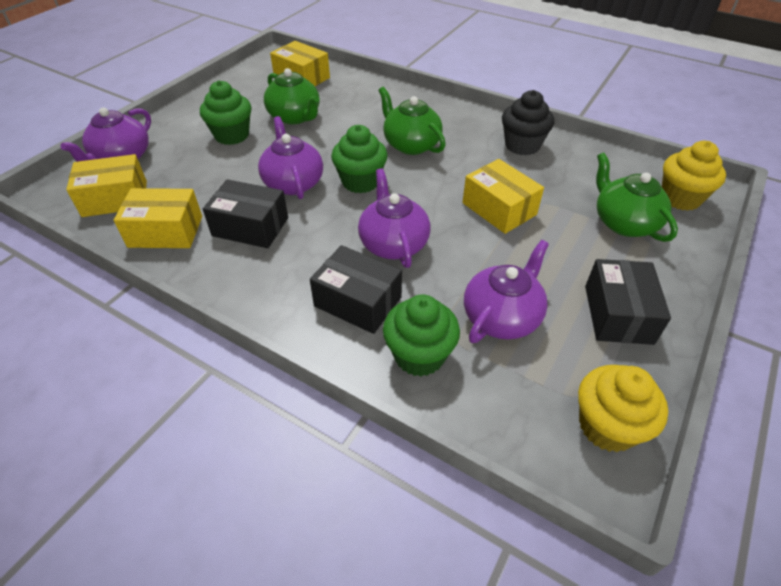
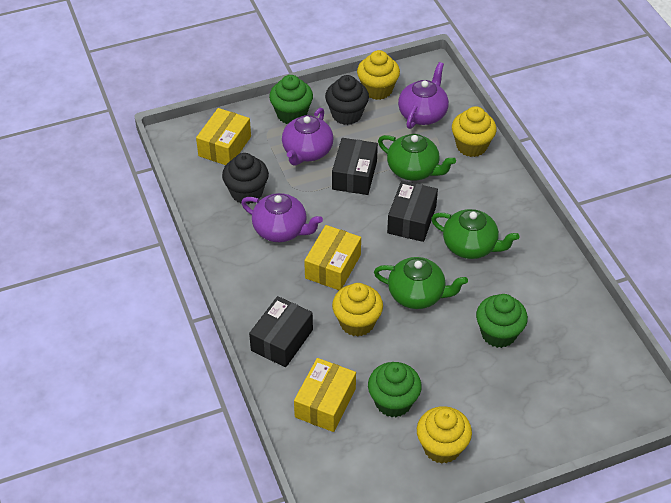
black cupcake: 1 -> 2
purple teapot: 4 -> 3
yellow box: 4 -> 3
yellow cupcake: 2 -> 4

